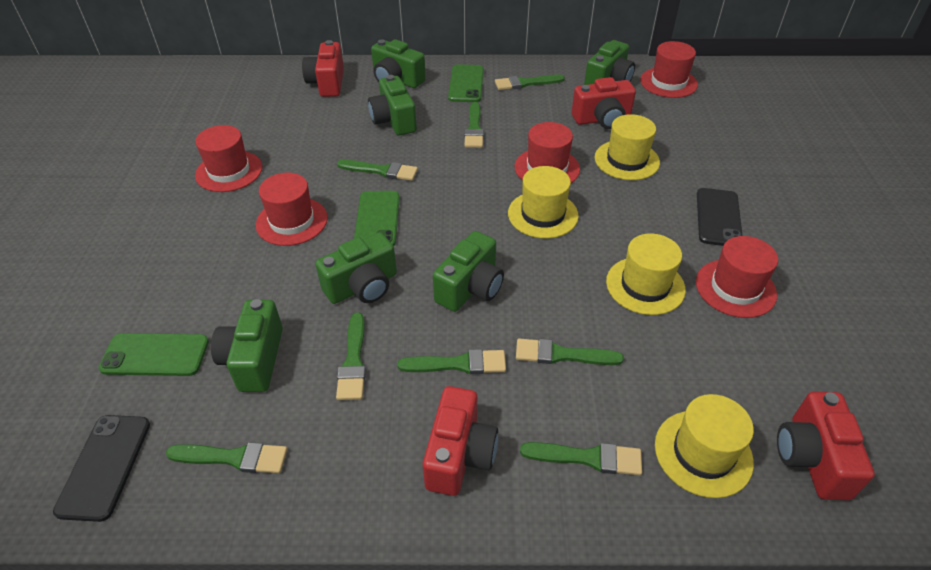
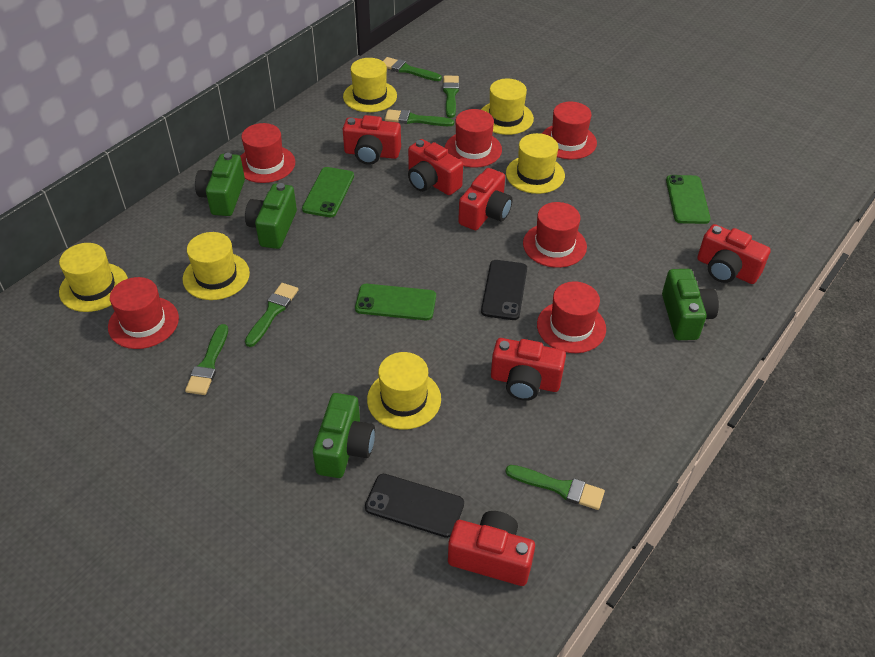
green brush: 8 -> 6
green camera: 6 -> 4
red camera: 4 -> 6
red hat: 5 -> 6
yellow hat: 4 -> 6

